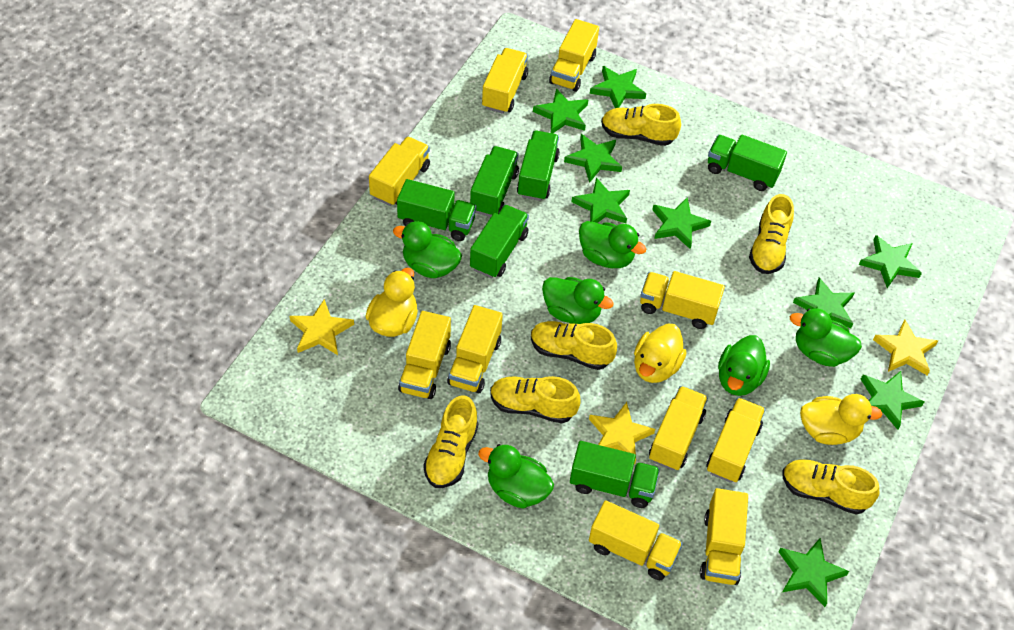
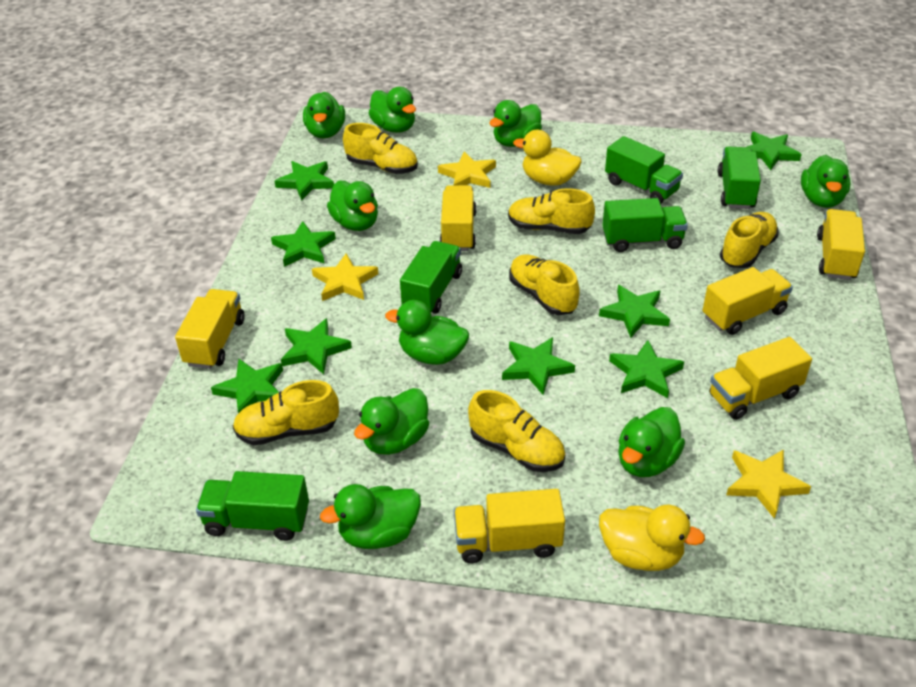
green duck: 6 -> 9
green star: 9 -> 8
green truck: 6 -> 5
yellow duck: 3 -> 2
yellow truck: 10 -> 6

